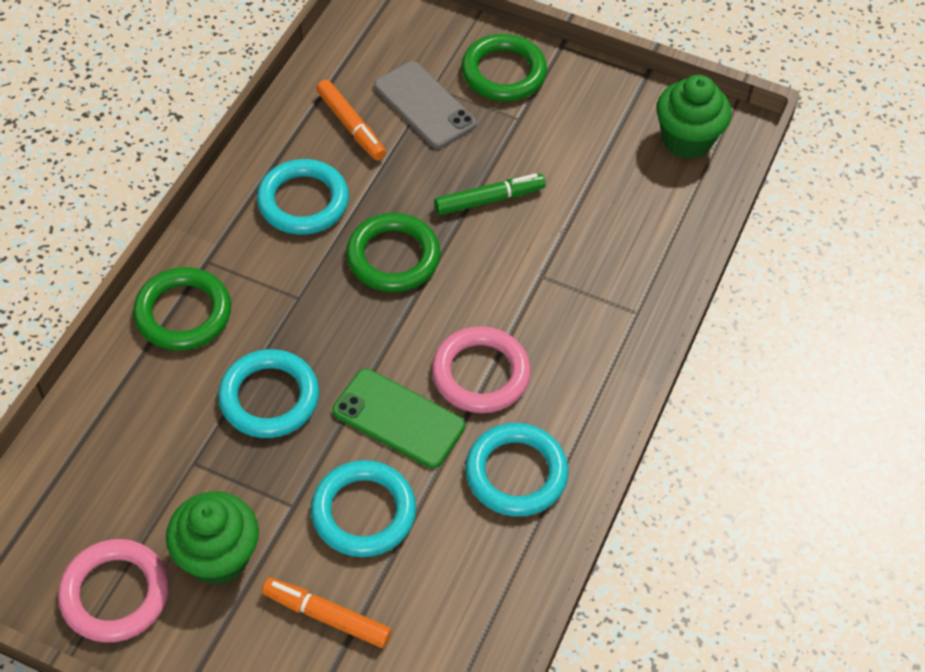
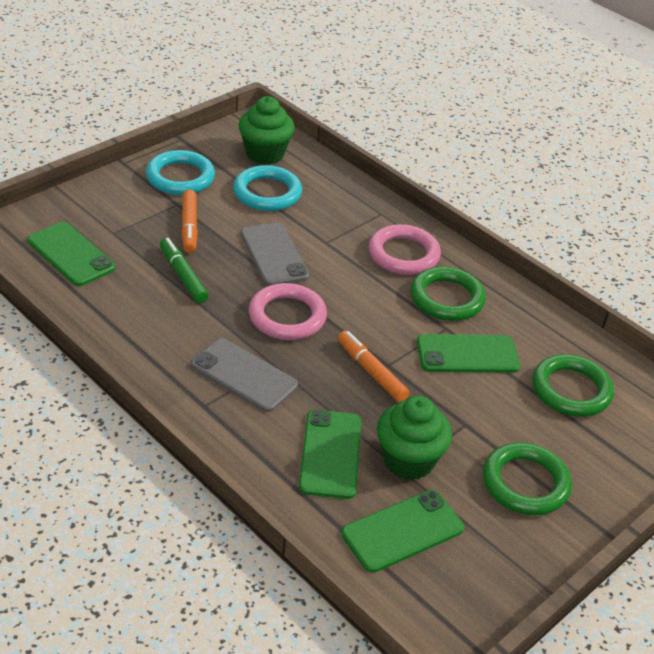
green phone: 1 -> 4
grey phone: 1 -> 2
turquoise ring: 4 -> 2

